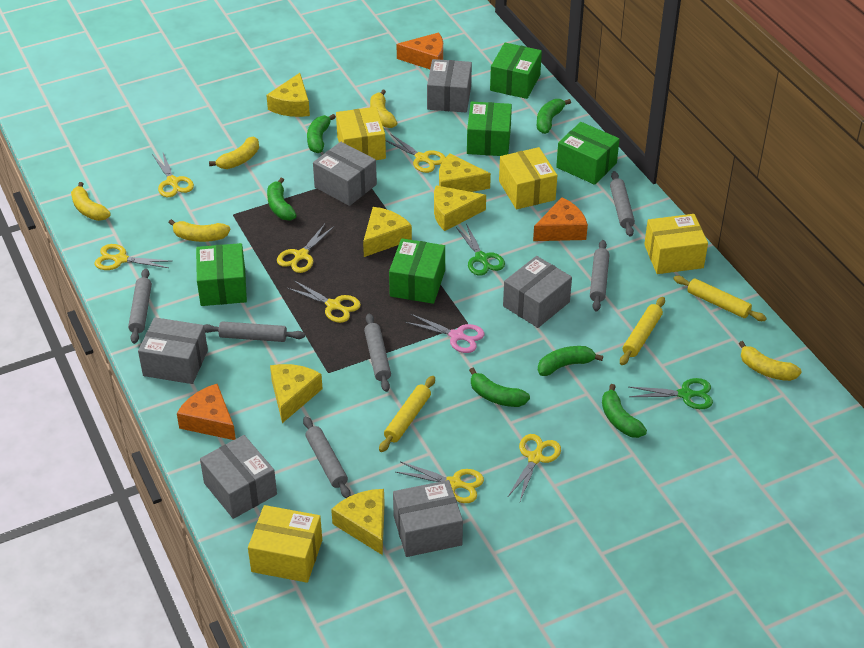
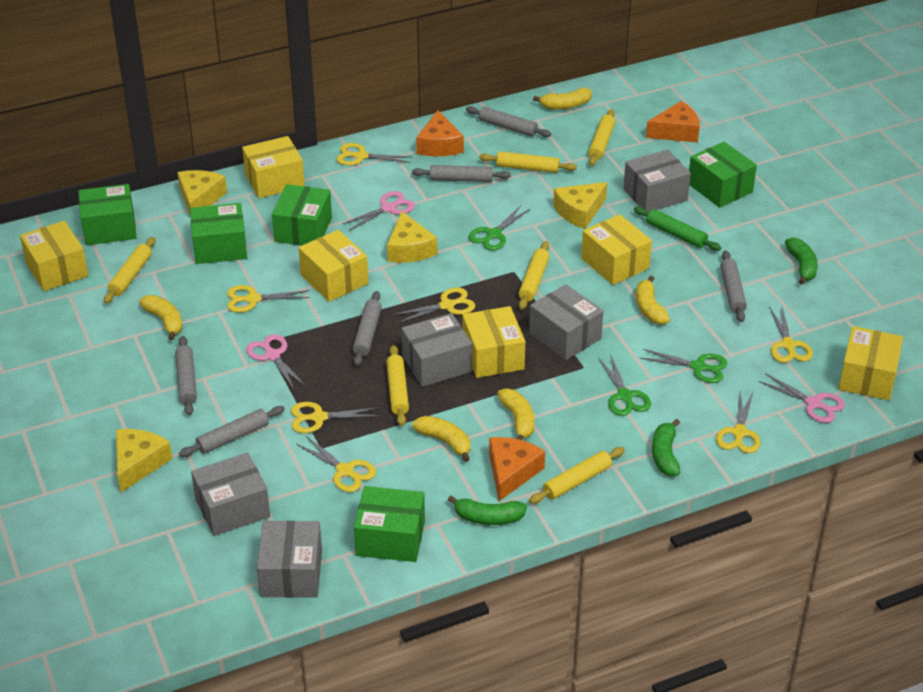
green banana: 6 -> 3
green rolling pin: 0 -> 1
green scissors: 2 -> 3
grey box: 6 -> 5
pink scissors: 1 -> 3
yellow box: 4 -> 6
yellow cheese: 6 -> 4
yellow rolling pin: 3 -> 6

